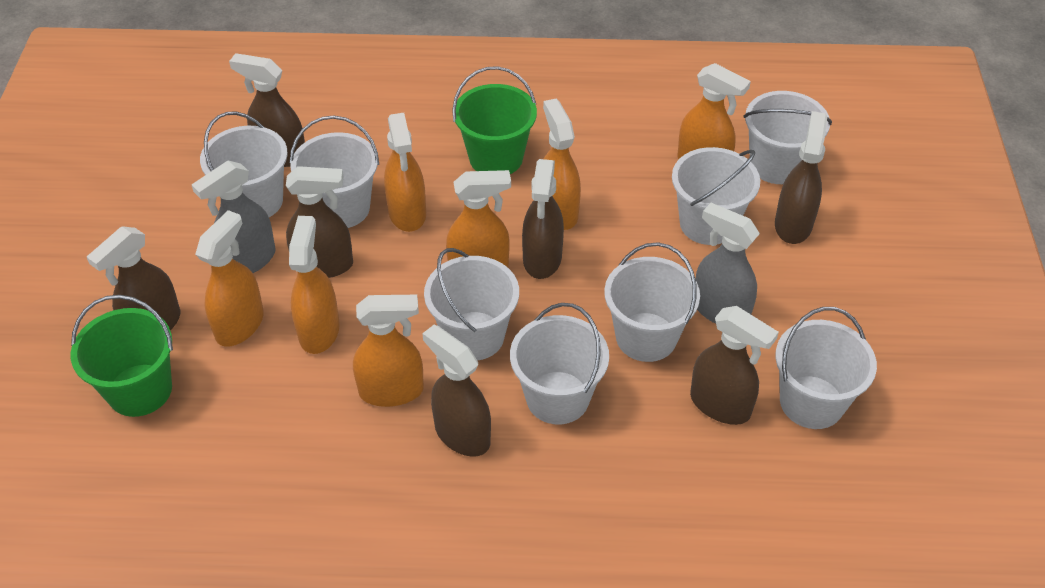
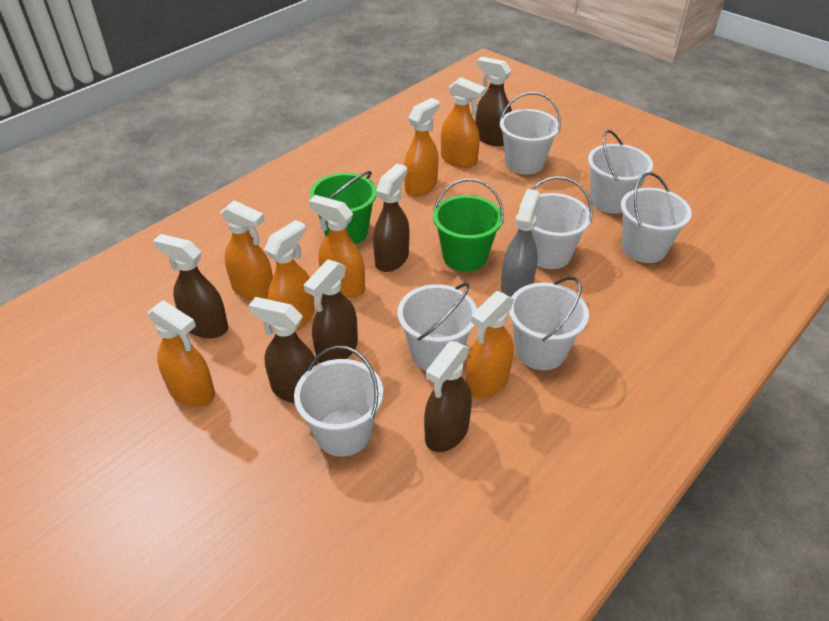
brown spray bottle: 7 -> 6
grey spray bottle: 2 -> 1
white bucket: 8 -> 7

